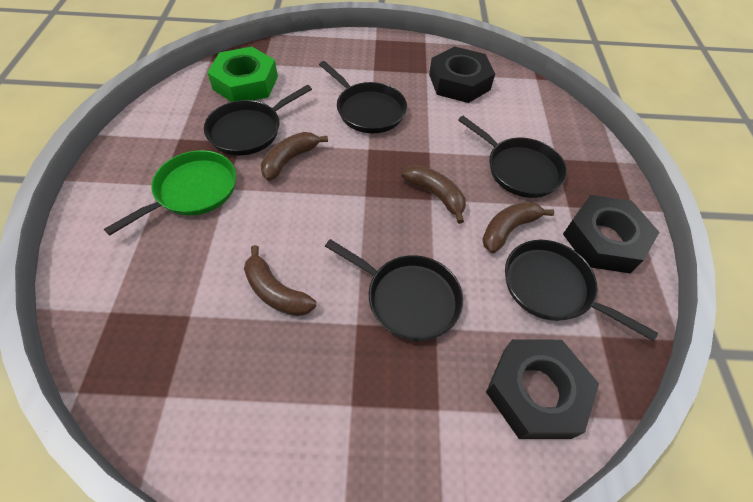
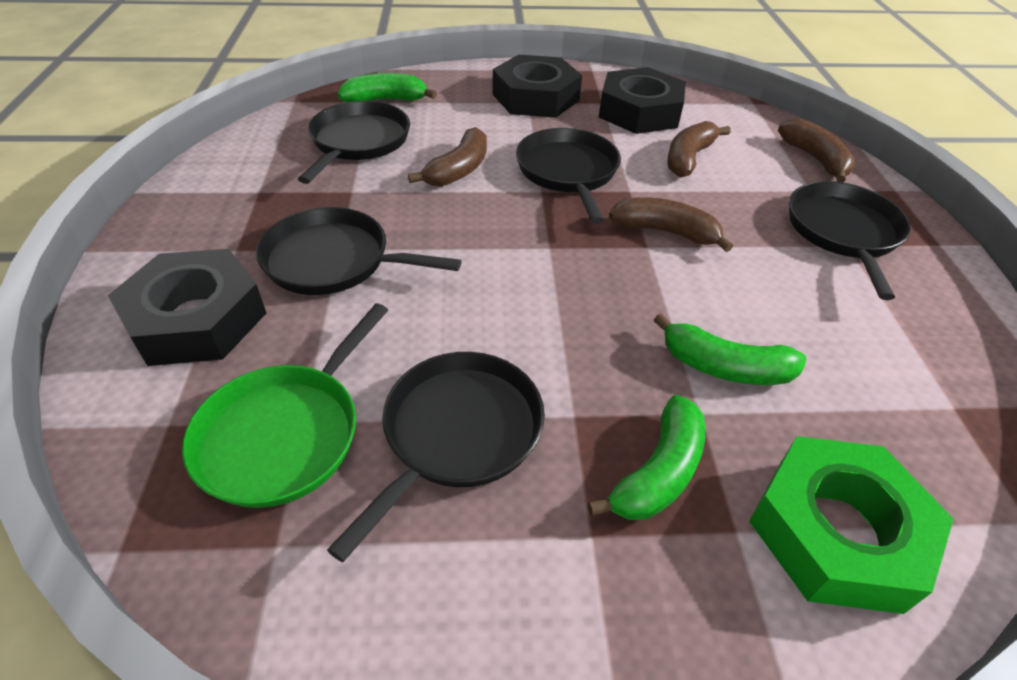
green banana: 0 -> 3

